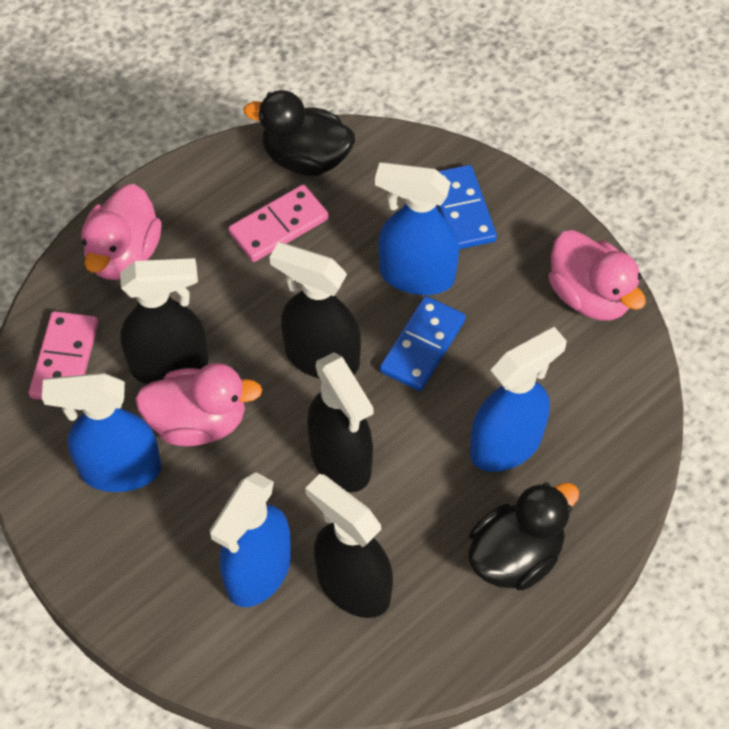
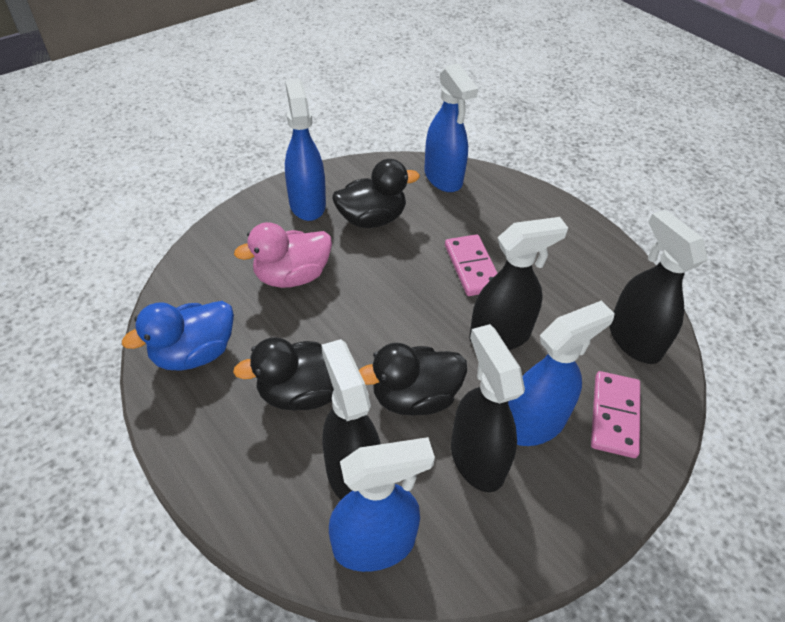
black duck: 2 -> 3
blue domino: 2 -> 0
blue duck: 0 -> 1
pink duck: 3 -> 1

